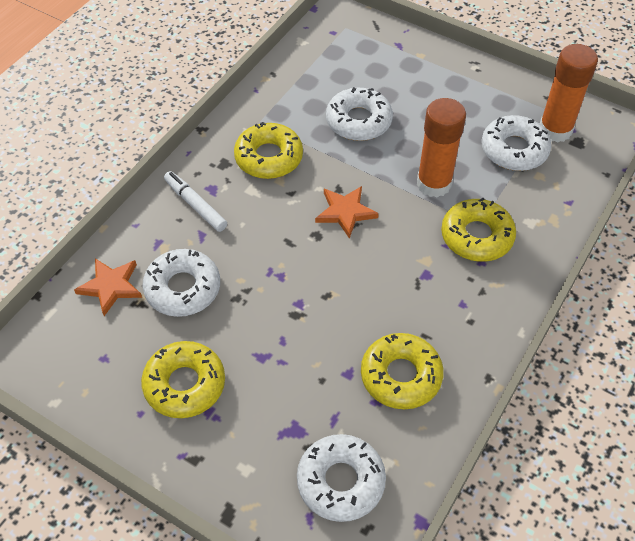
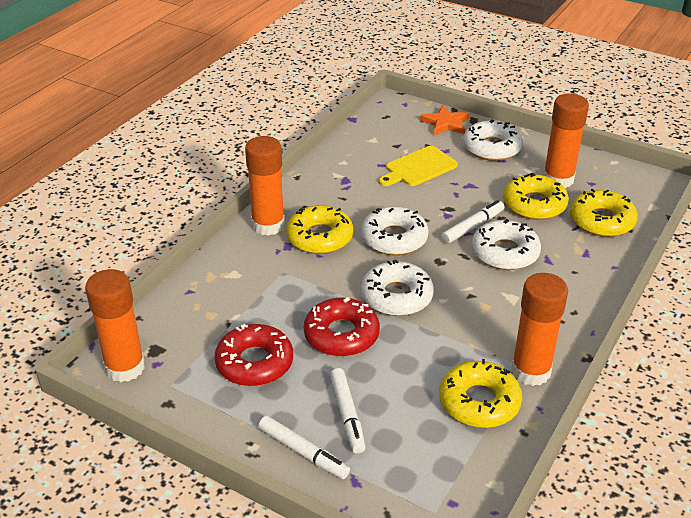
orange glue stick: 2 -> 4
orange star: 2 -> 1
red donut: 0 -> 2
white marker: 1 -> 3
yellow cutting board: 0 -> 1

